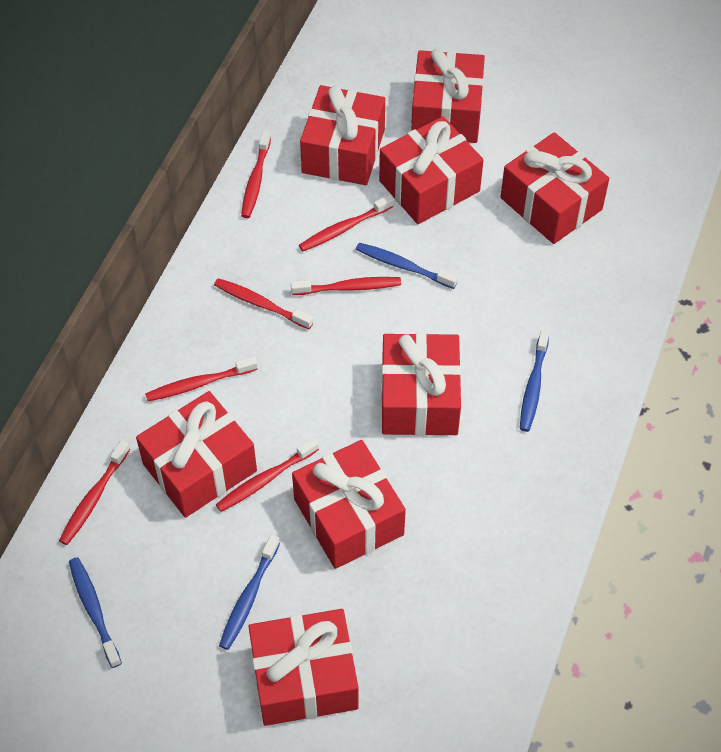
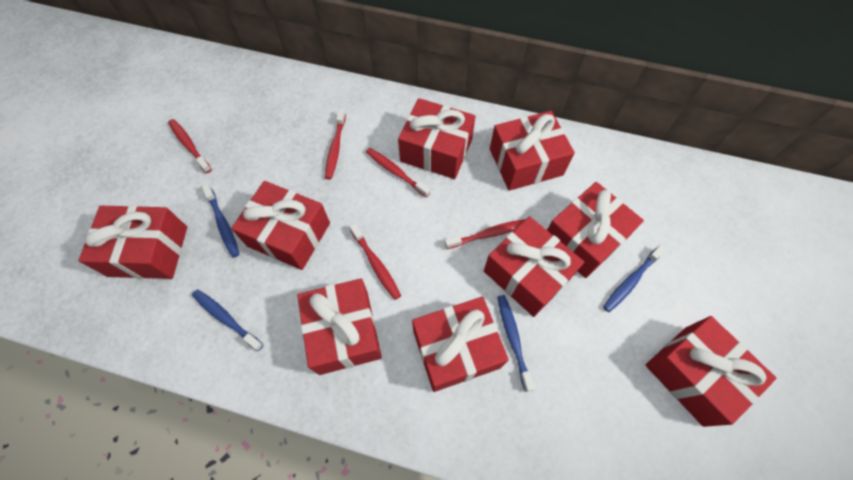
red gift: 8 -> 9
red toothbrush: 7 -> 5

